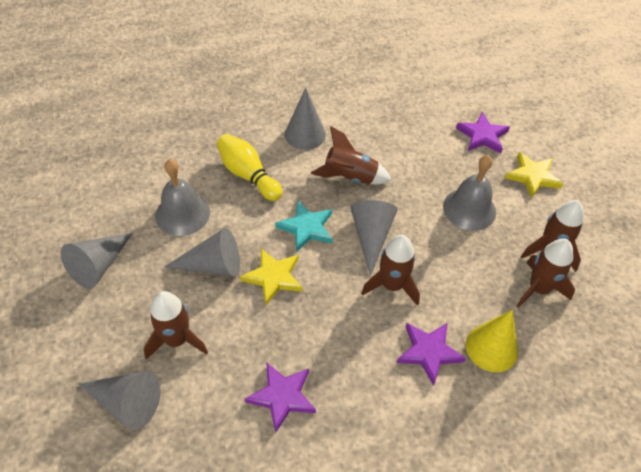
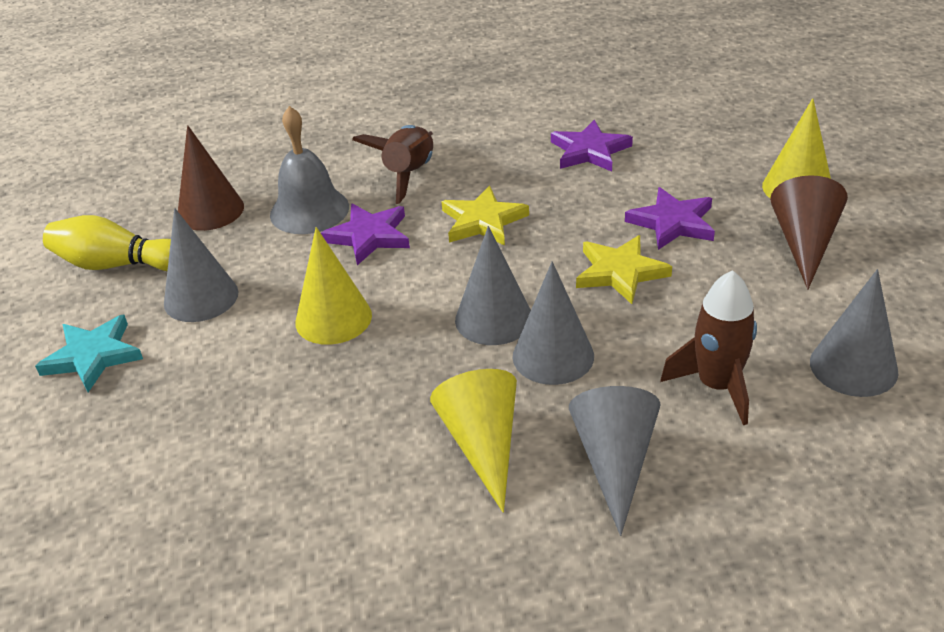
brown cone: 0 -> 2
brown rocket: 5 -> 2
grey bell: 2 -> 1
yellow cone: 1 -> 3

